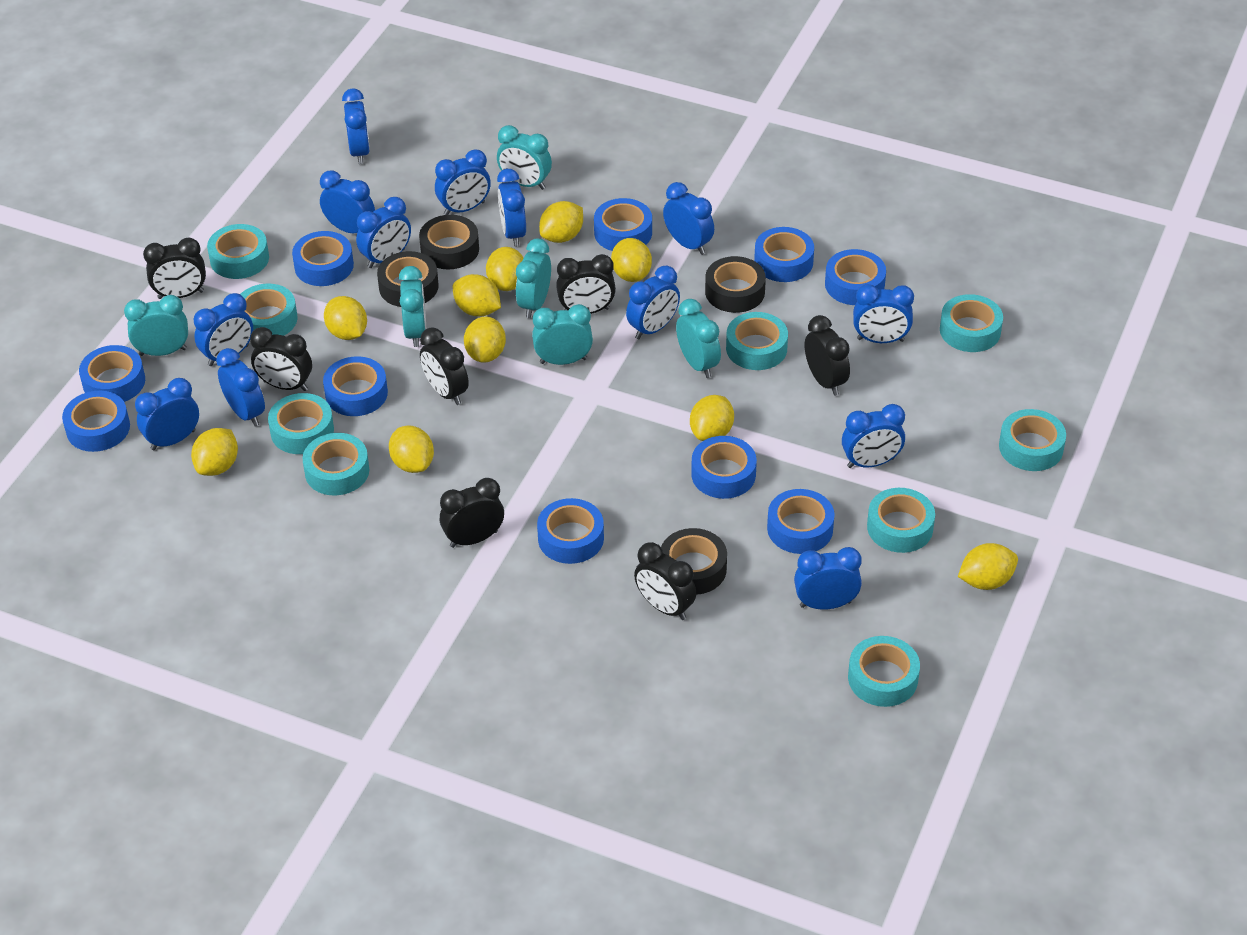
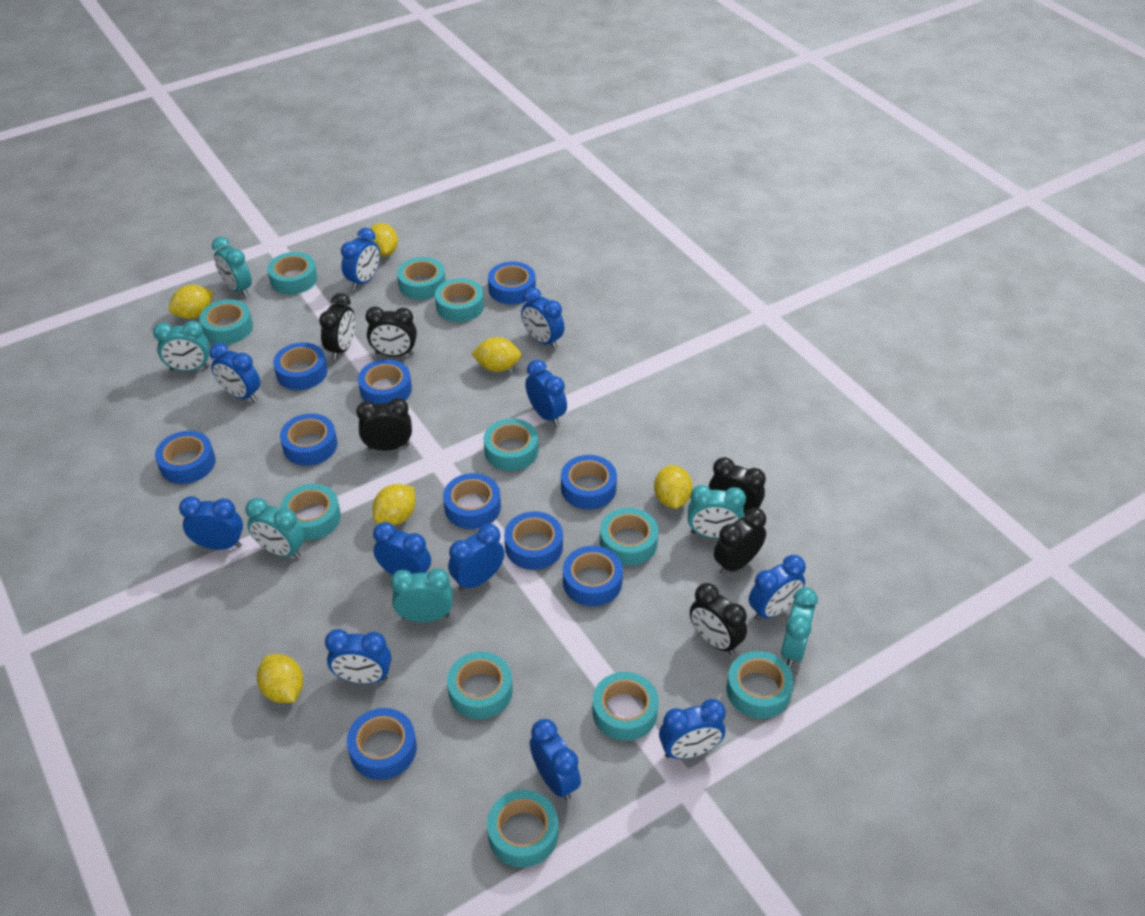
black clock: 7 -> 6
black tape: 4 -> 0
blue clock: 13 -> 11
turquoise tape: 9 -> 11
yellow lemon: 10 -> 6

